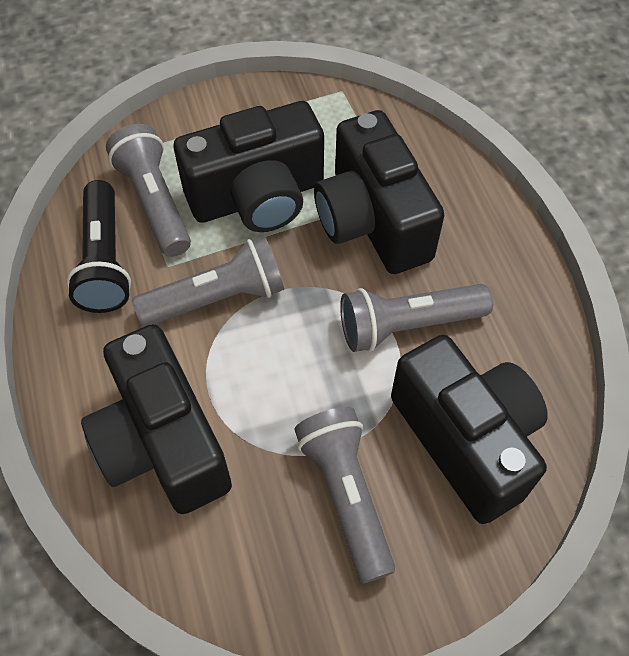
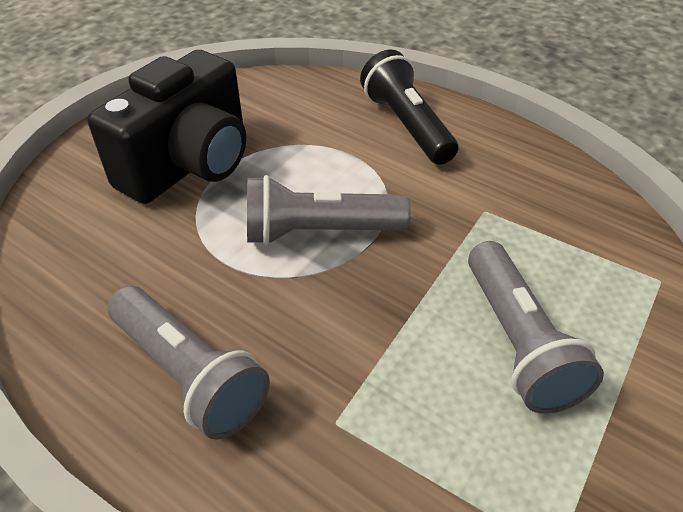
black camera: 4 -> 1
grey flashlight: 4 -> 3

